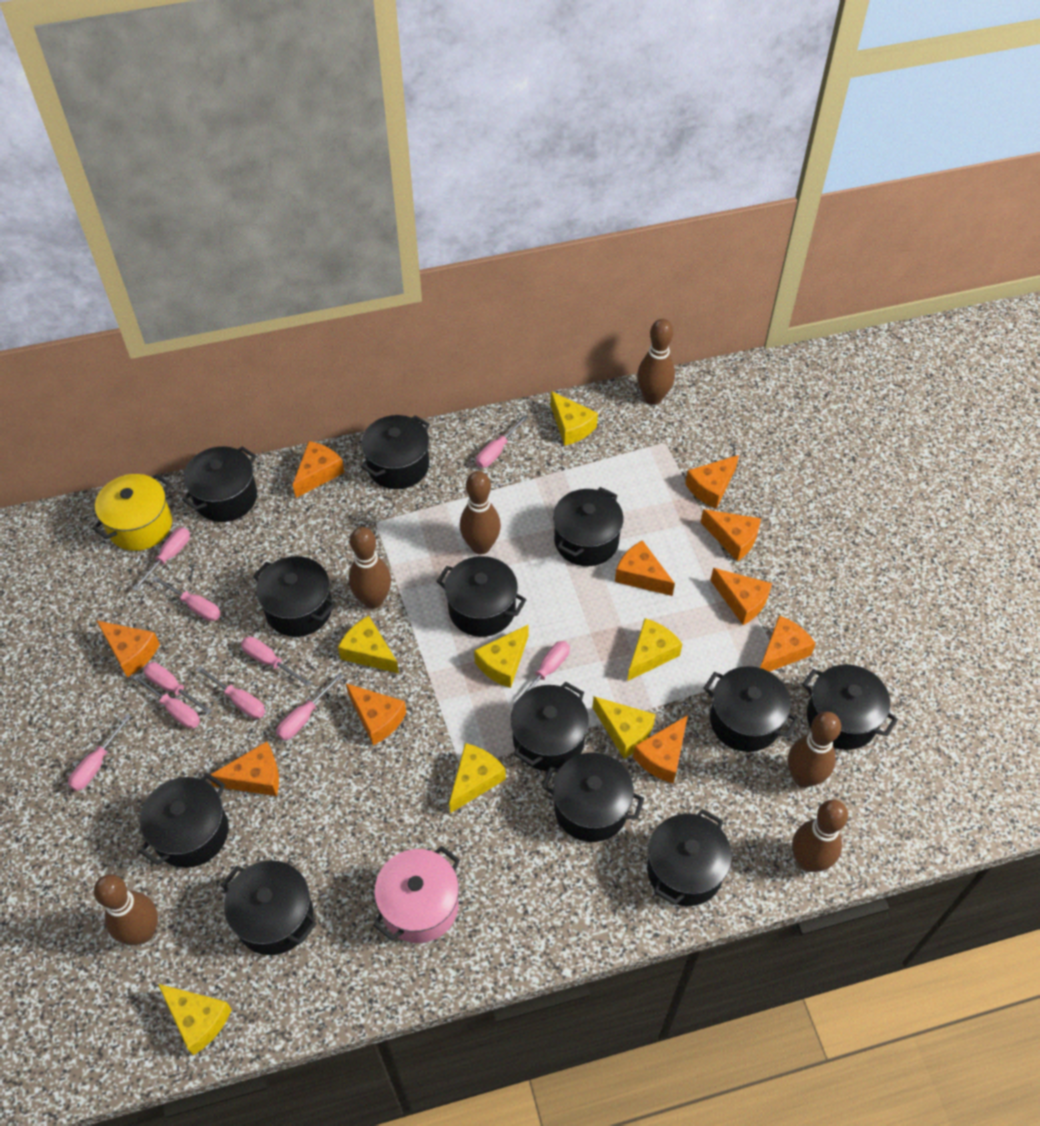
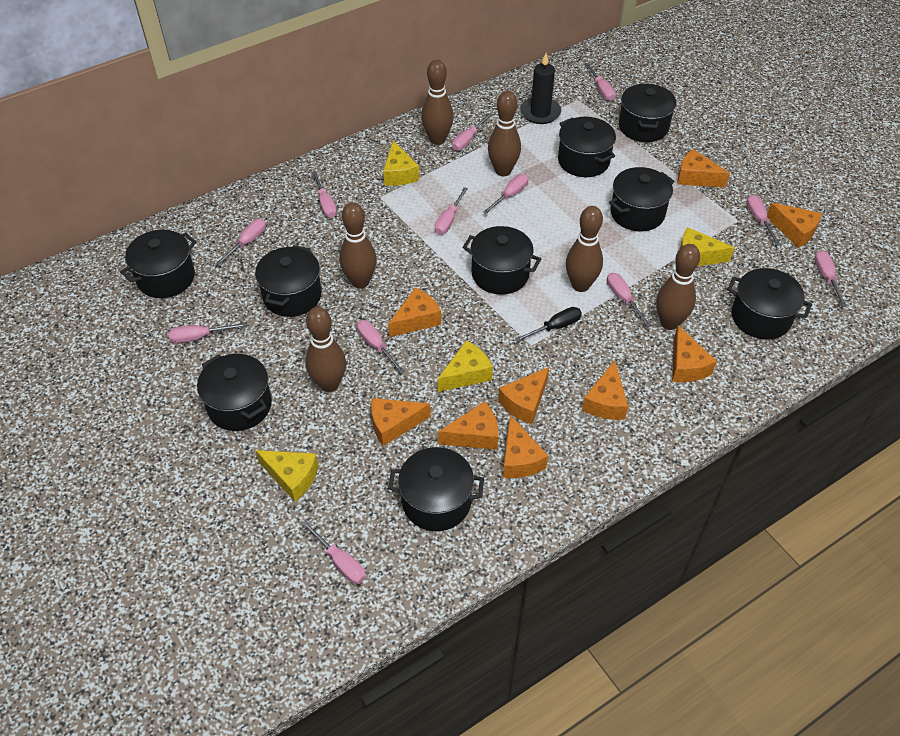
black candle: 0 -> 1
black pot: 12 -> 9
black screwdriver: 0 -> 1
orange cheese: 10 -> 9
pink pot: 1 -> 0
pink screwdriver: 10 -> 12
yellow cheese: 7 -> 4
yellow pot: 1 -> 0

